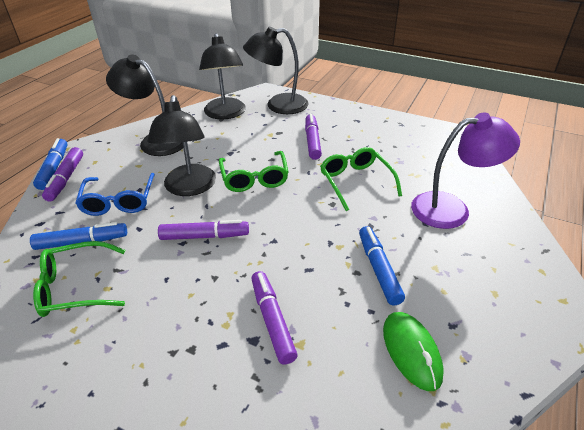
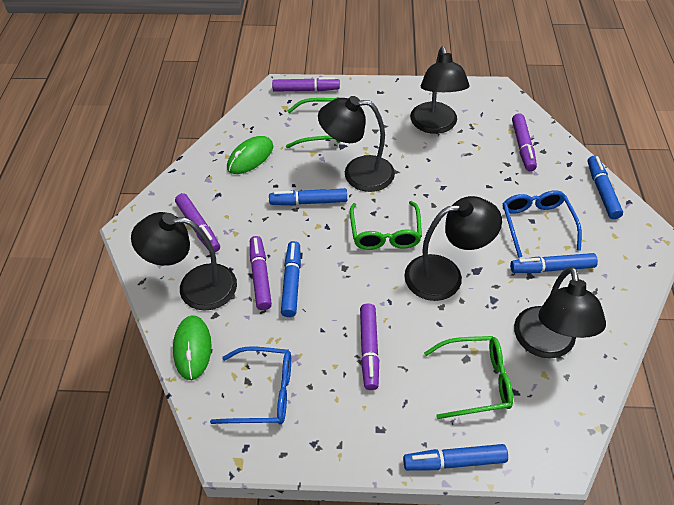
black lamp: 4 -> 5
blue glasses: 1 -> 2
blue marker: 3 -> 5
green mouse: 1 -> 2
purple lamp: 1 -> 0
purple marker: 4 -> 5

